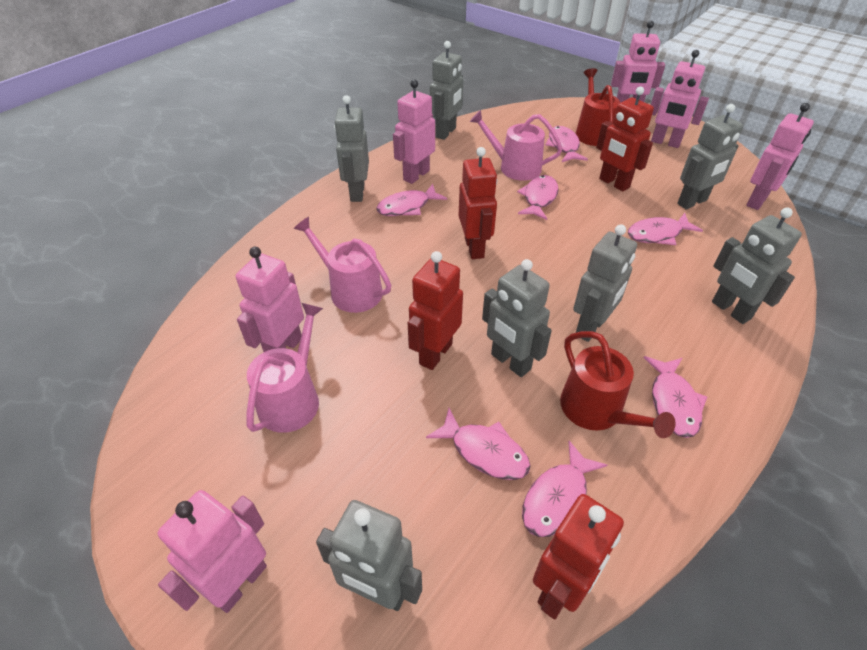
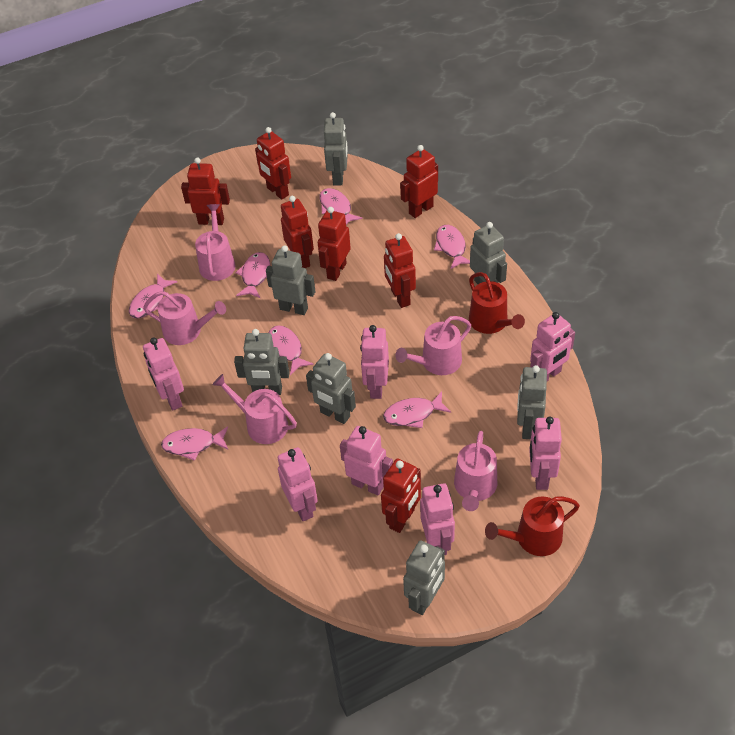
pink robot: 6 -> 7
pink watering can: 3 -> 5
red robot: 4 -> 7

